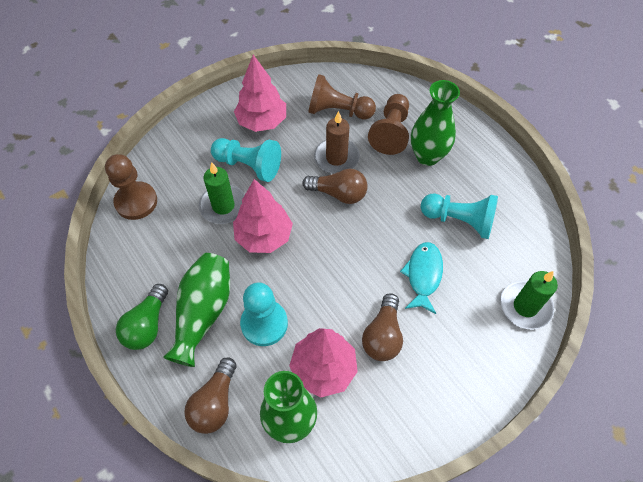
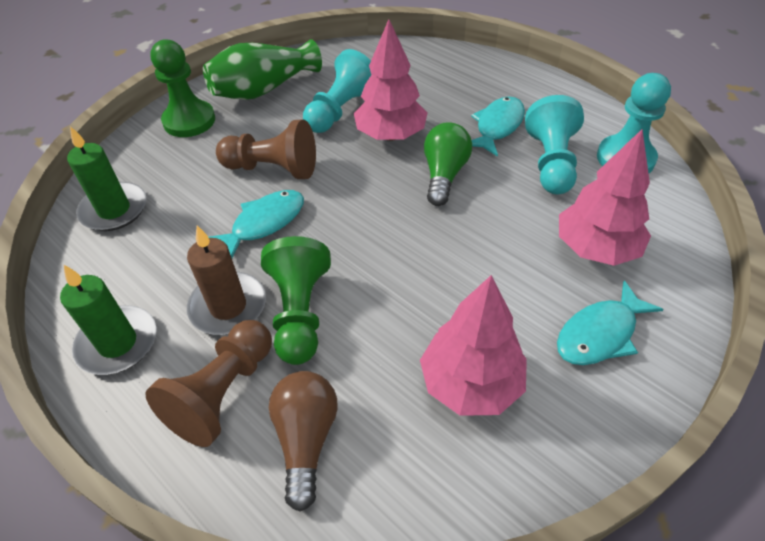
brown light bulb: 3 -> 1
brown pawn: 3 -> 2
green pawn: 0 -> 2
green vase: 3 -> 1
turquoise fish: 1 -> 3

